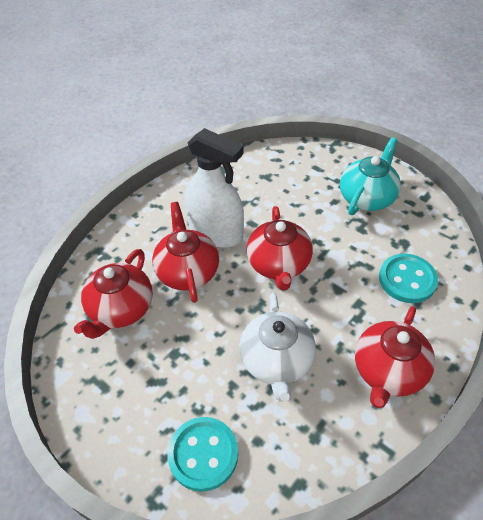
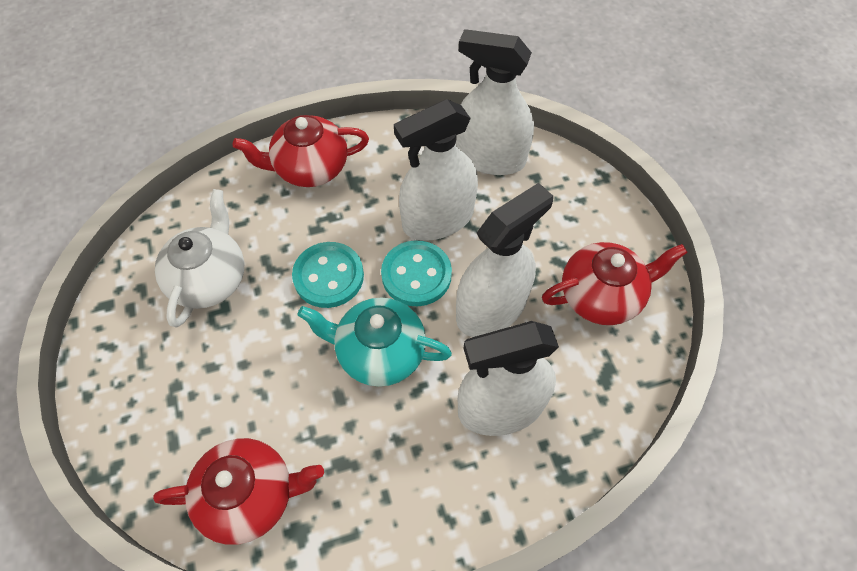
red teapot: 4 -> 3
white spray bottle: 1 -> 4

